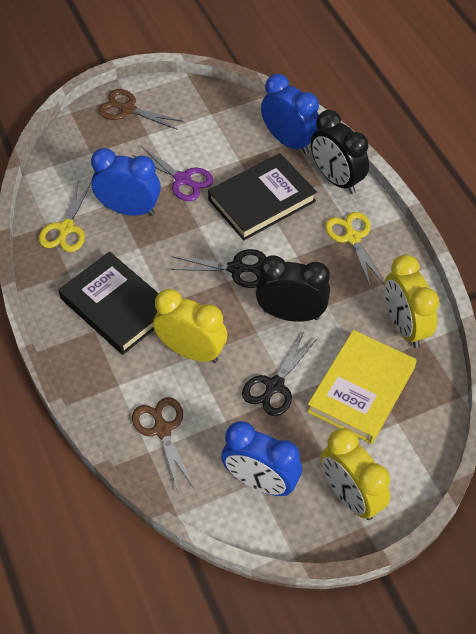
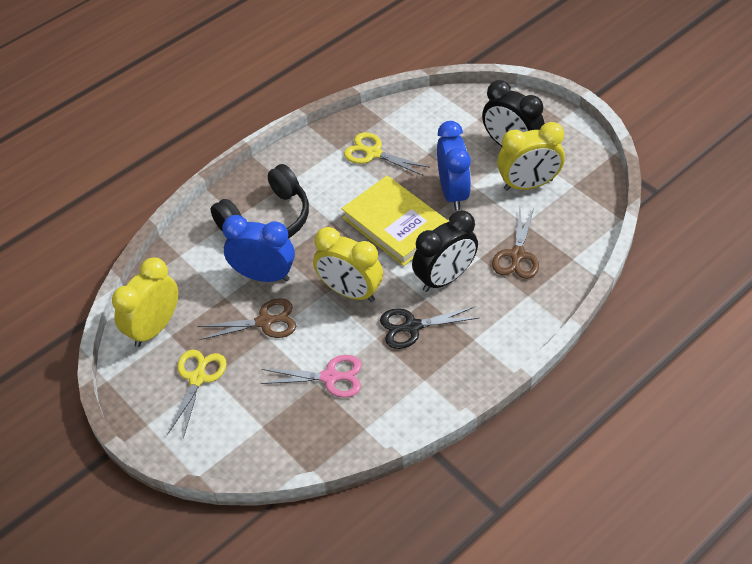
black book: 2 -> 0
black headphones: 0 -> 1
black scissors: 2 -> 1
blue clock: 3 -> 2
pink scissors: 0 -> 1
purple scissors: 1 -> 0

